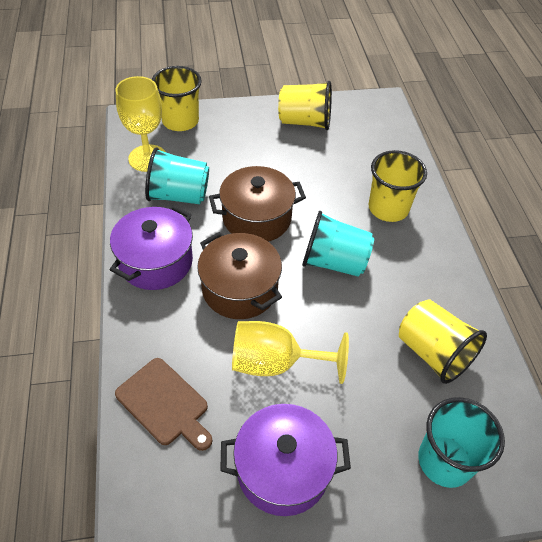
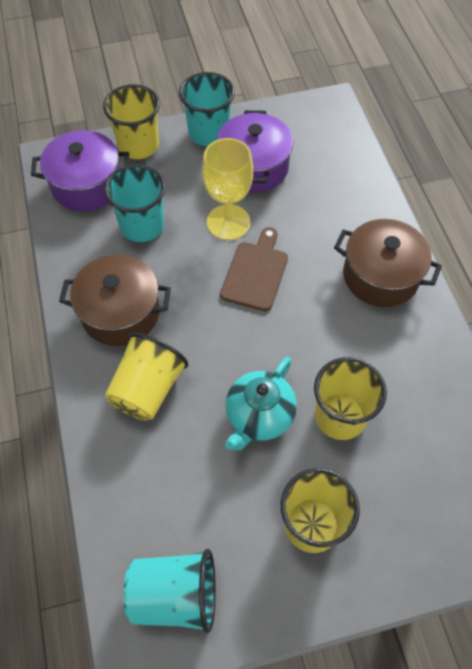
turquoise teapot: 0 -> 1
yellow goblet: 2 -> 1

